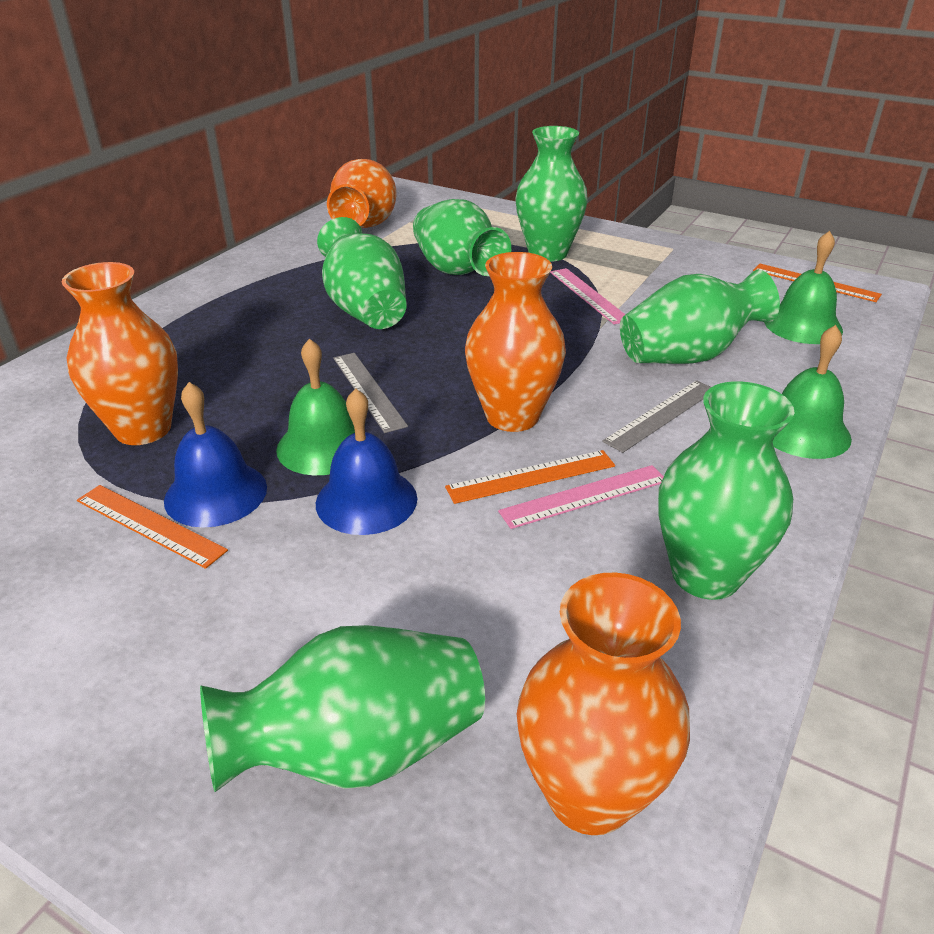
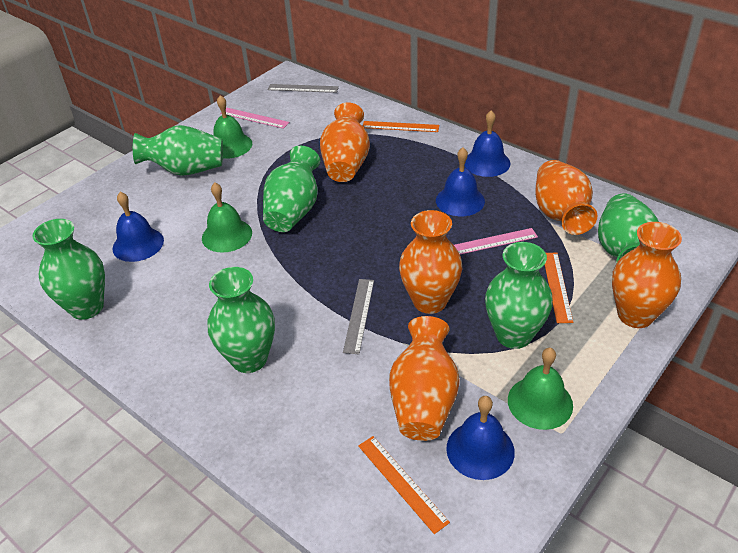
blue bell: 2 -> 4
orange vase: 4 -> 5

